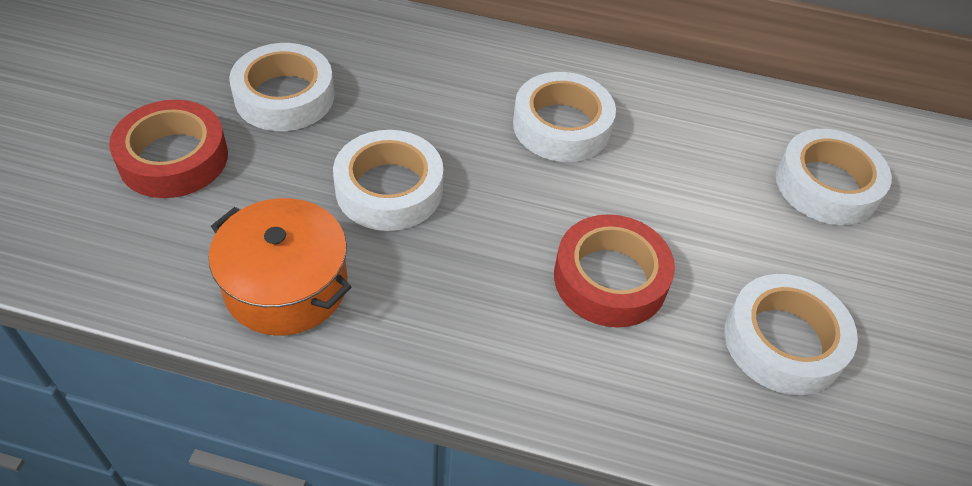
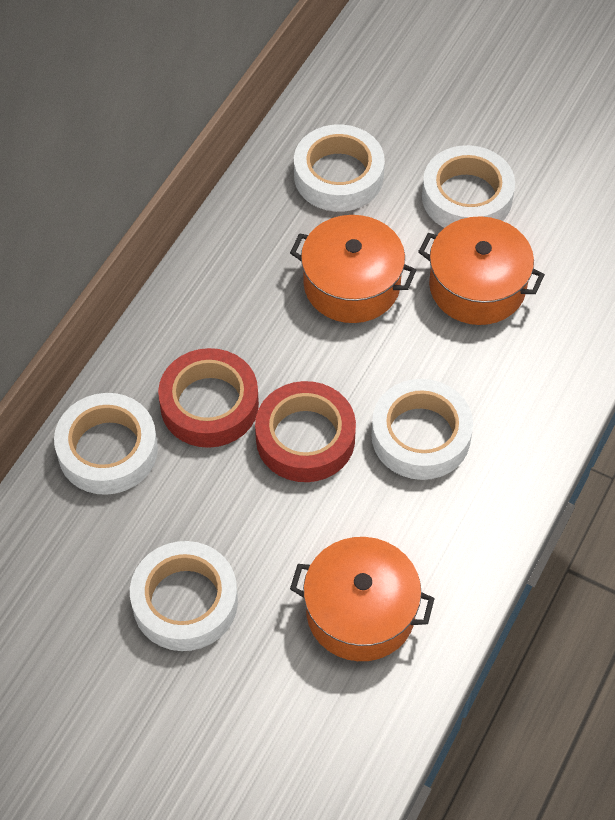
orange pot: 1 -> 3

